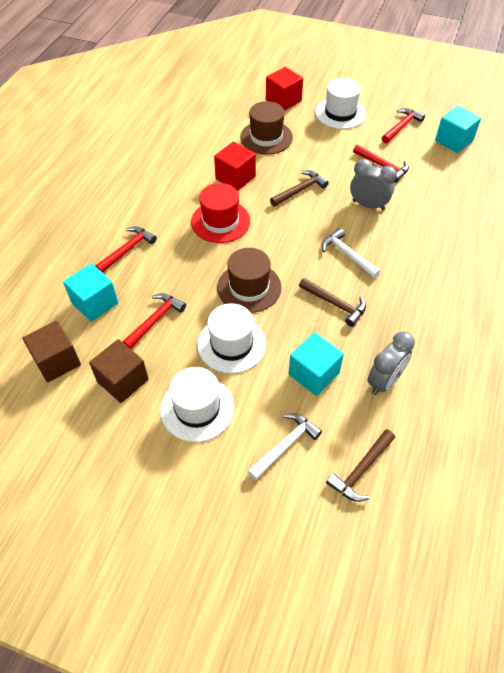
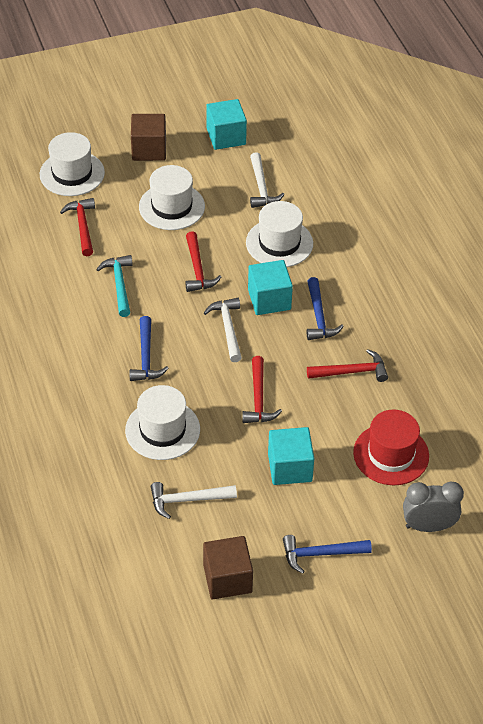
blue hammer: 0 -> 3
brown hammer: 3 -> 0
brown hat: 2 -> 0
grey clock: 2 -> 1
red cube: 2 -> 0
turquoise hammer: 0 -> 1
white hammer: 2 -> 3
white hat: 3 -> 4

